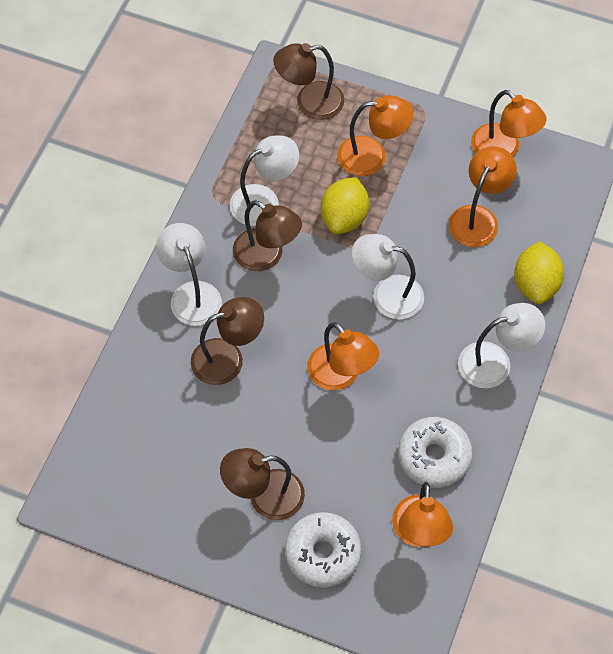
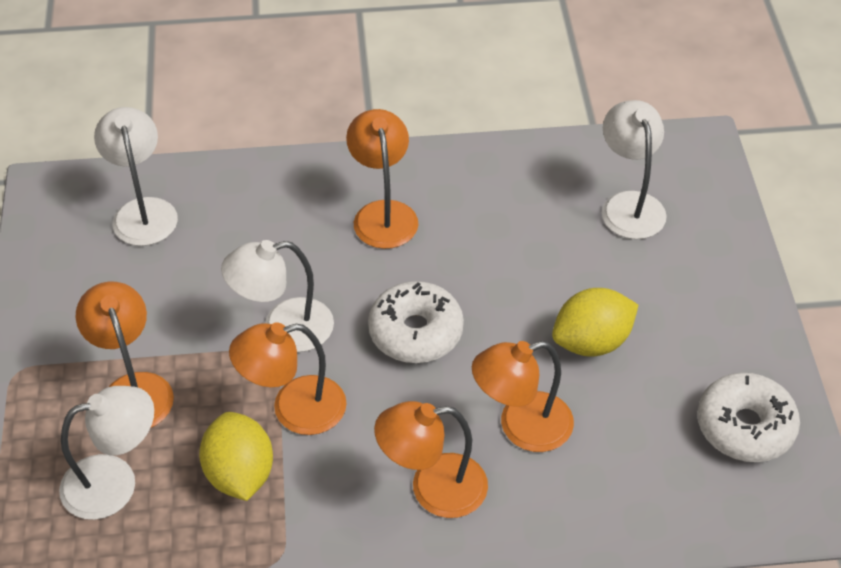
brown lamp: 4 -> 0

